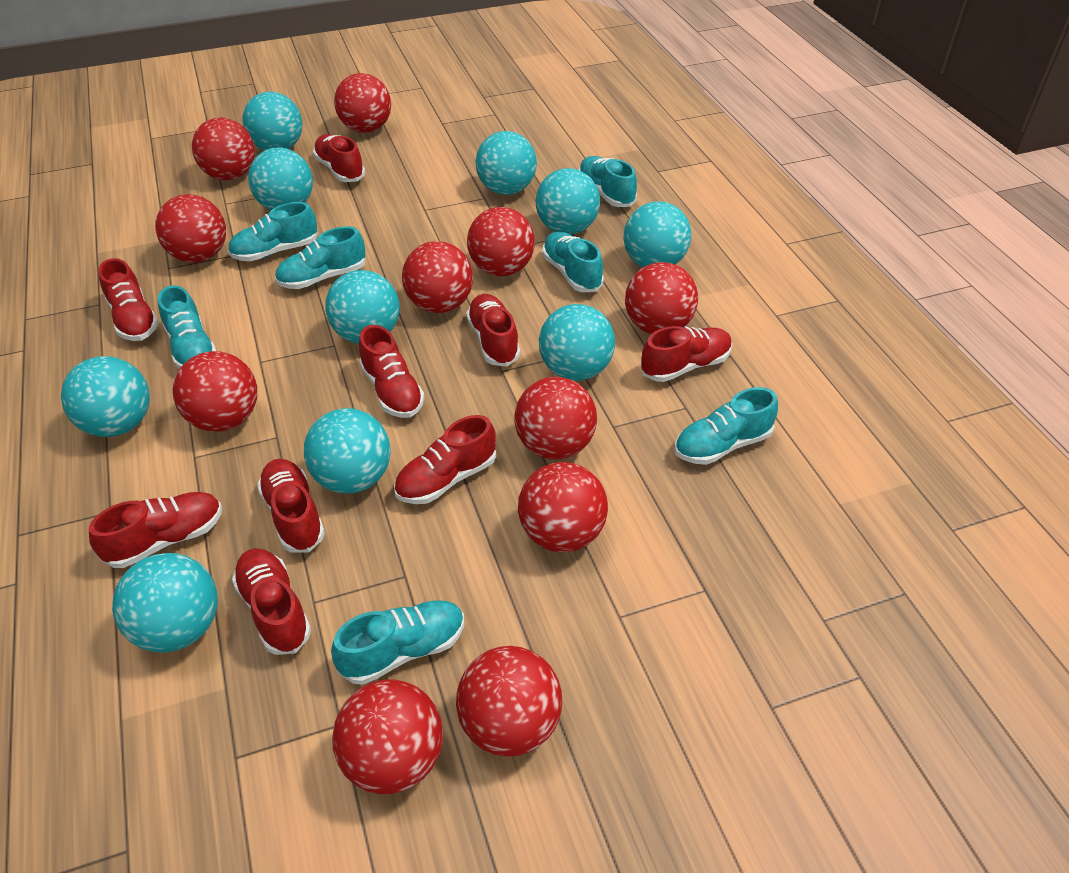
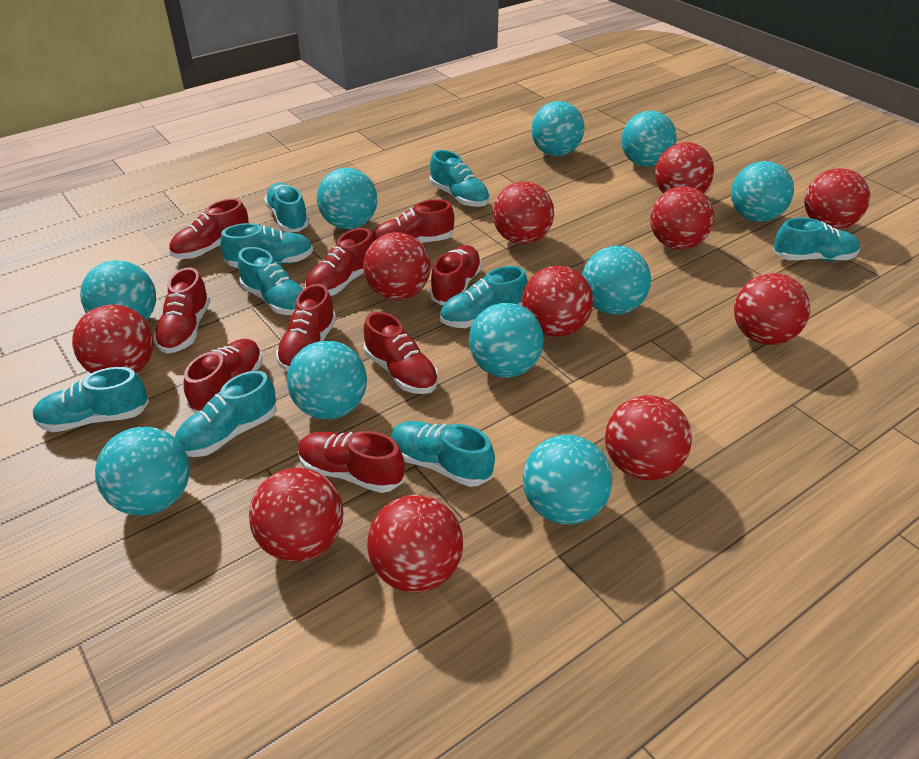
turquoise shoe: 7 -> 9

